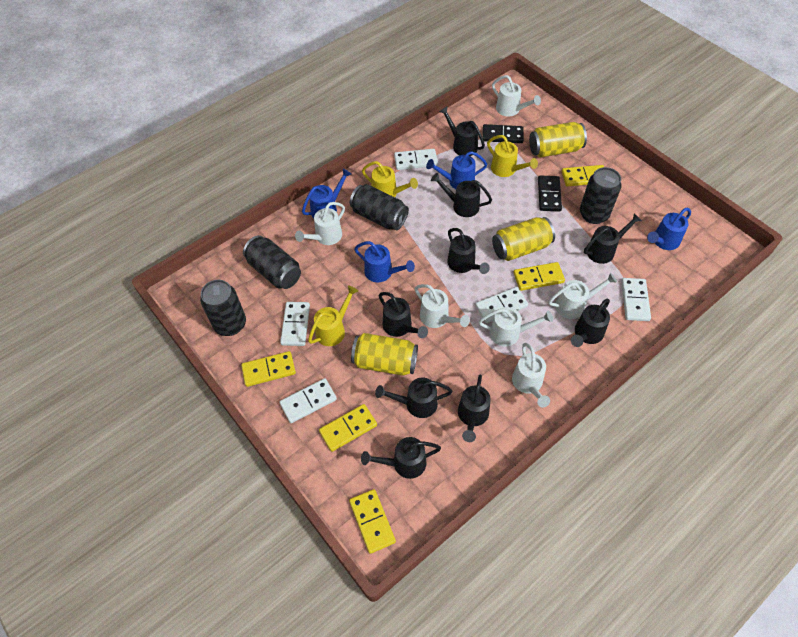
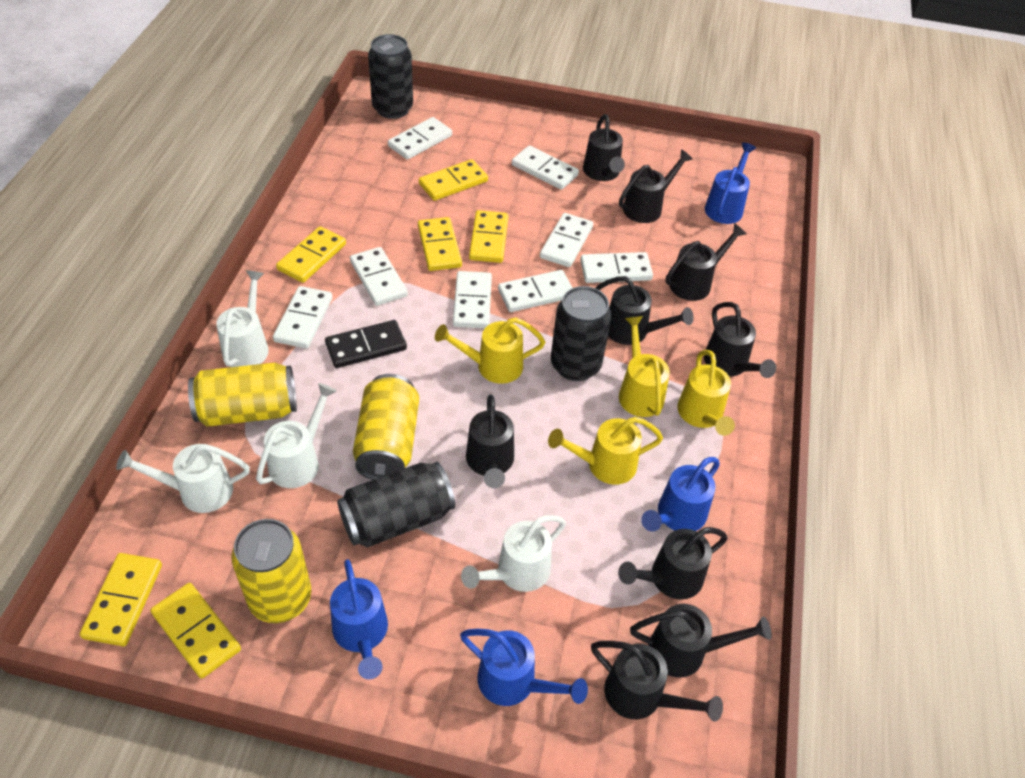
black can: 4 -> 3
black domino: 2 -> 1
white domino: 5 -> 8
white watering can: 6 -> 4
yellow domino: 5 -> 6
yellow watering can: 3 -> 4

